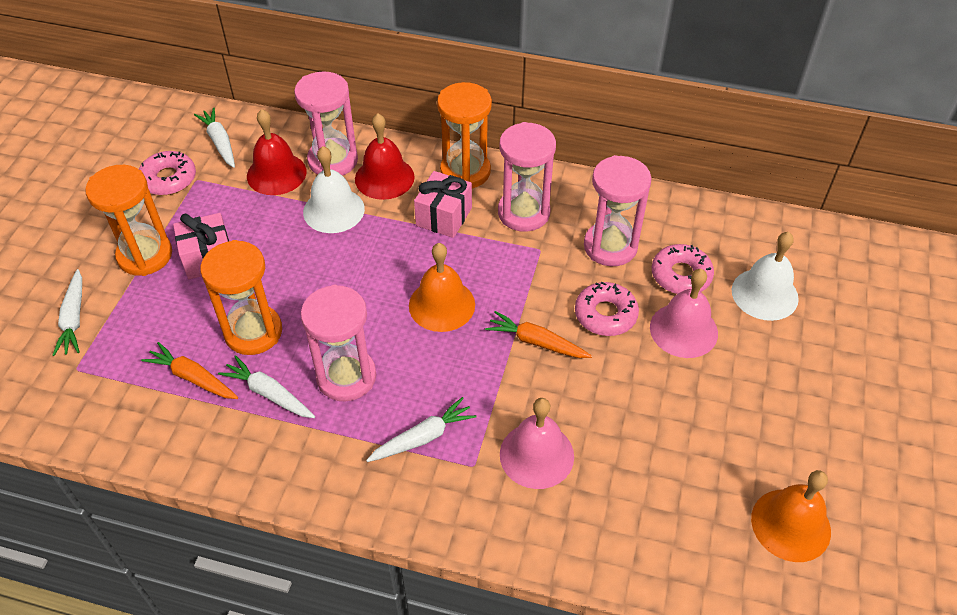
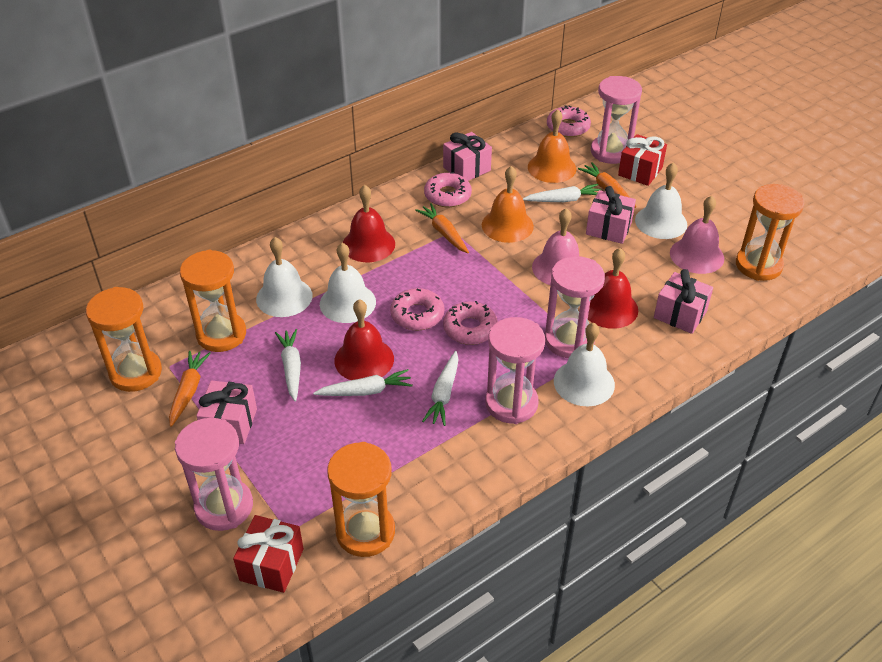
orange carrot: 2 -> 3
orange hourglass: 3 -> 4
pink donut: 3 -> 4
pink gift: 2 -> 4
red bell: 2 -> 3
red gift: 0 -> 2
white bell: 2 -> 4

